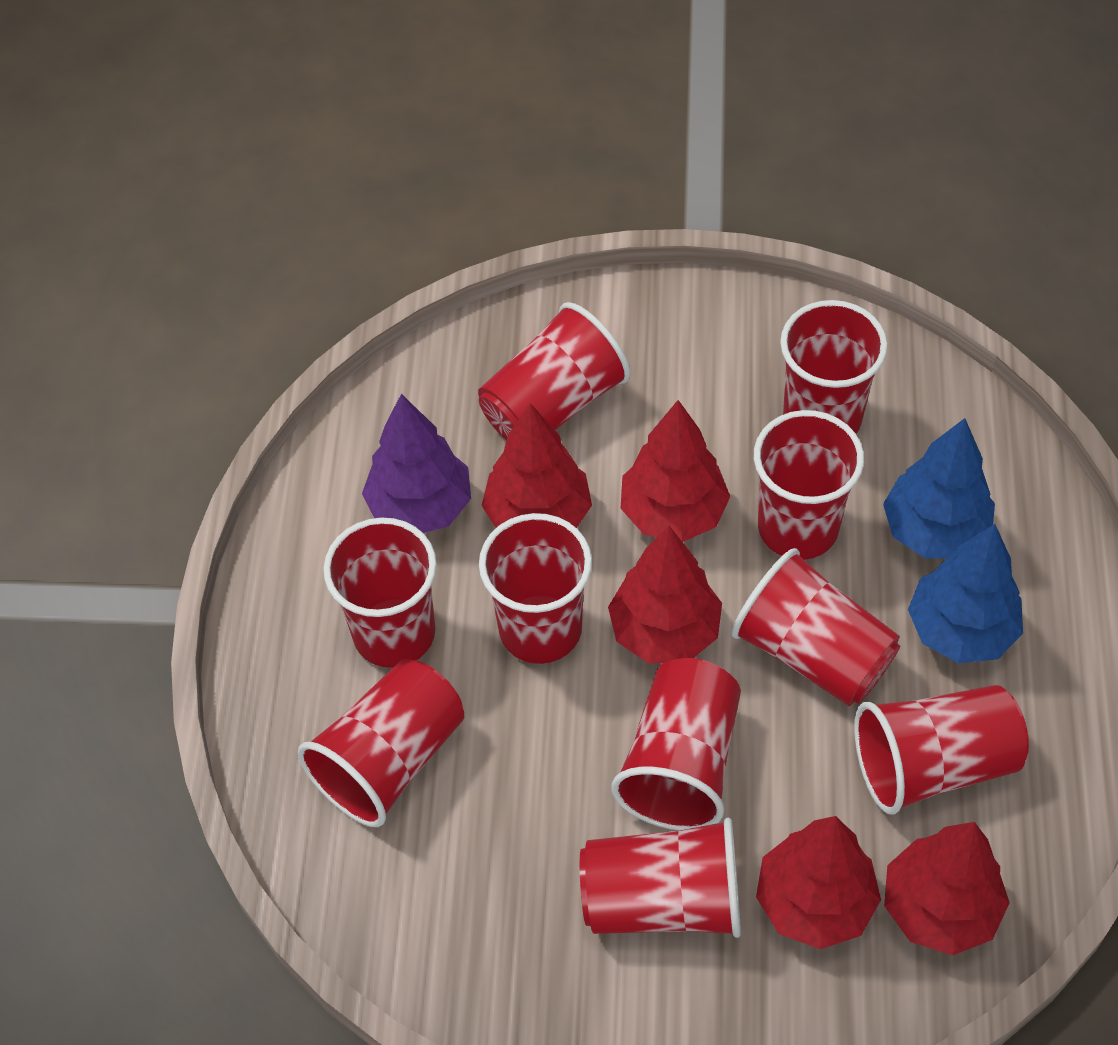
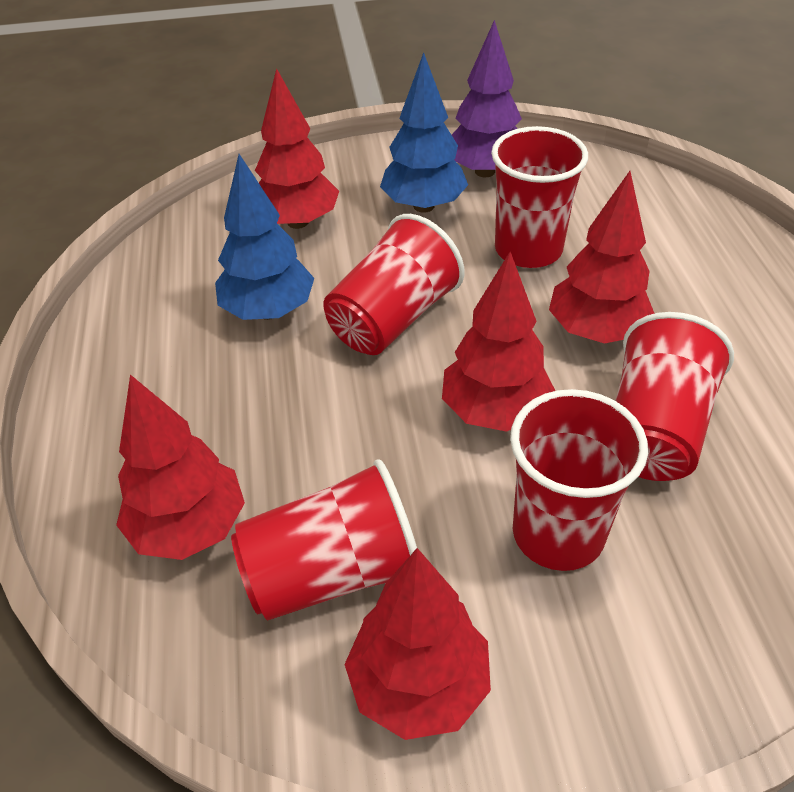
red cup: 10 -> 5

